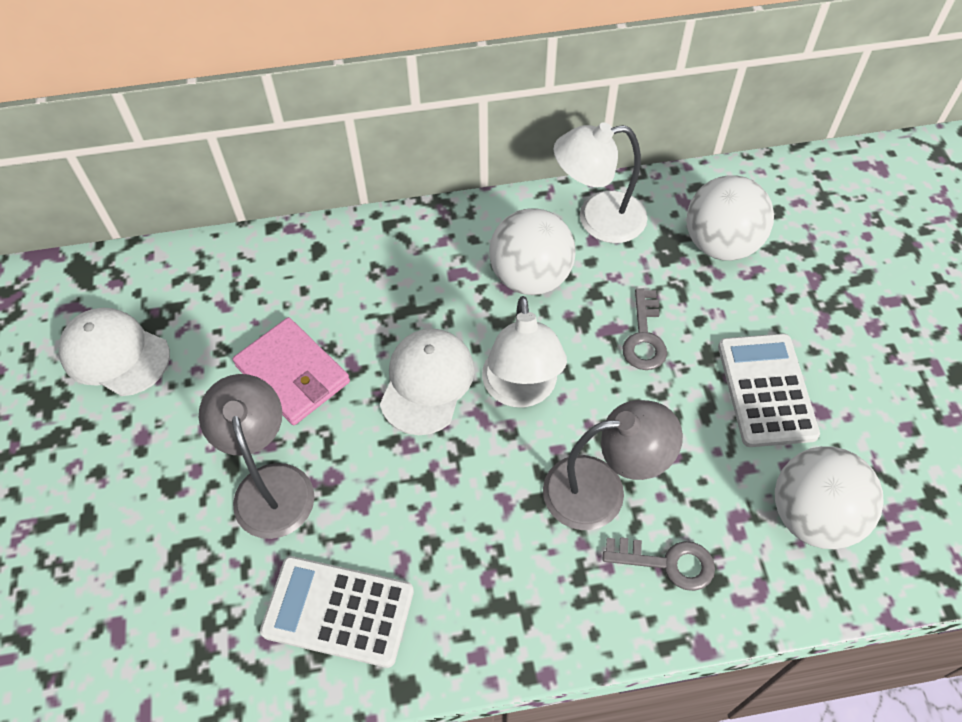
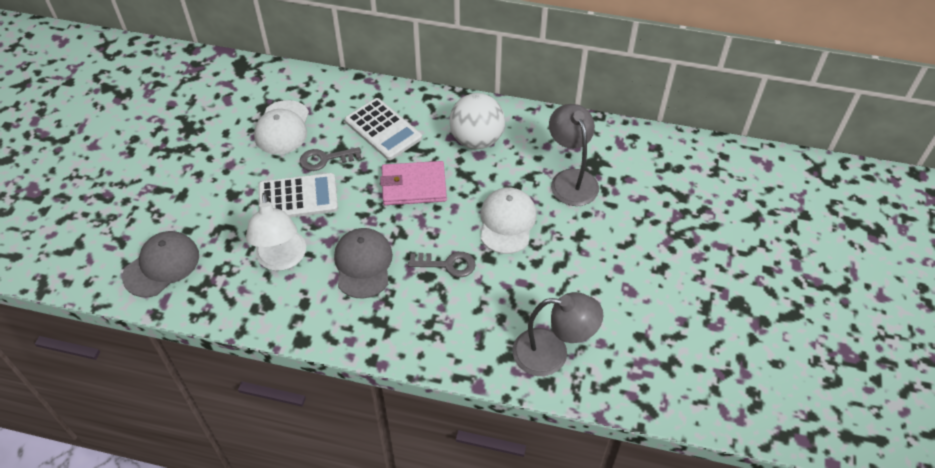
grey cap: 0 -> 2
white ball: 3 -> 1
white lamp: 2 -> 1

